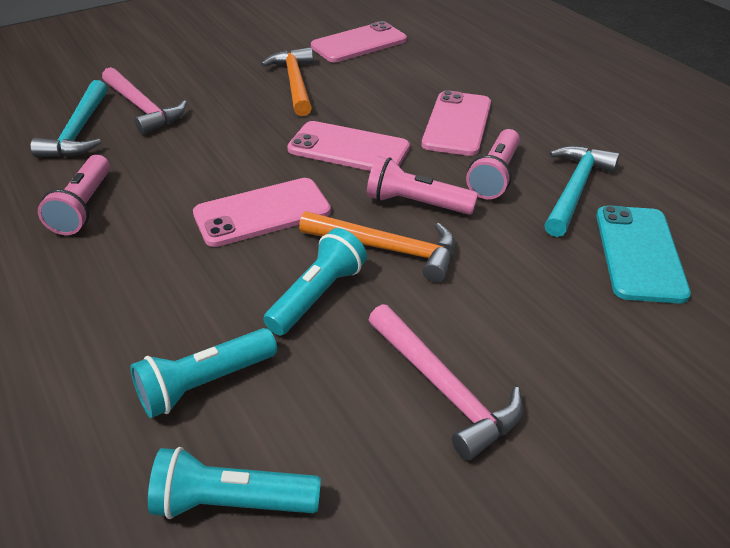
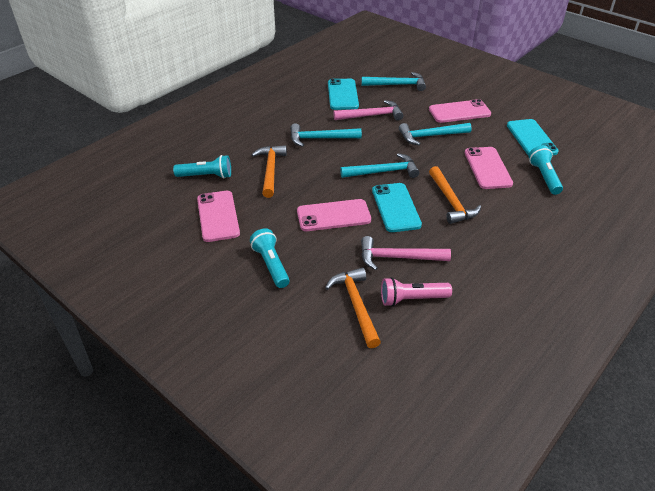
orange hammer: 2 -> 3
pink flashlight: 3 -> 1
turquoise hammer: 2 -> 4
turquoise phone: 1 -> 3

